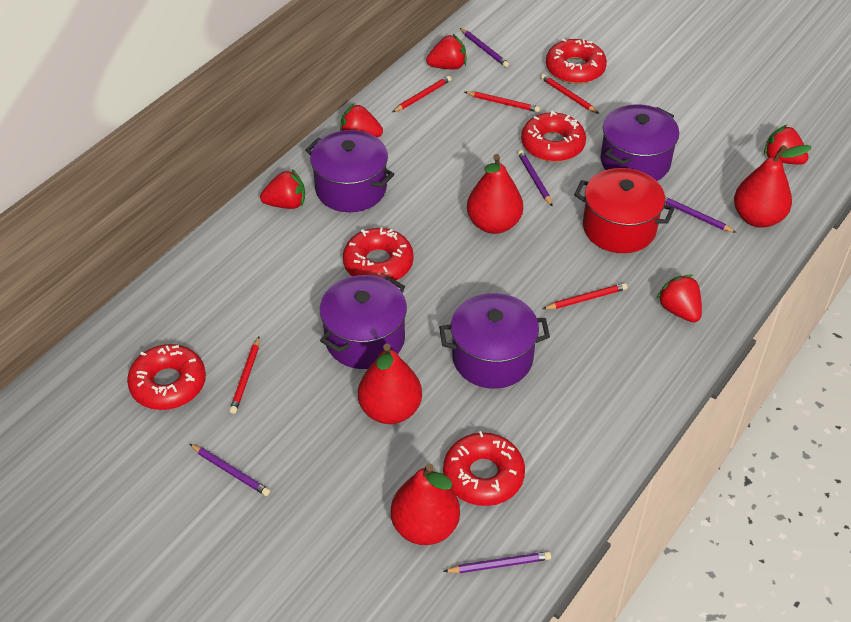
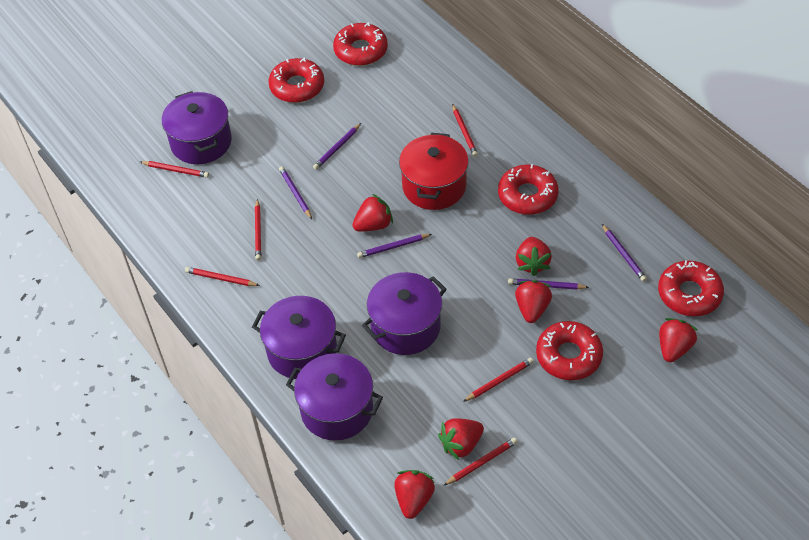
red pear: 4 -> 0
red pencil: 5 -> 6
red strawberry: 5 -> 6

